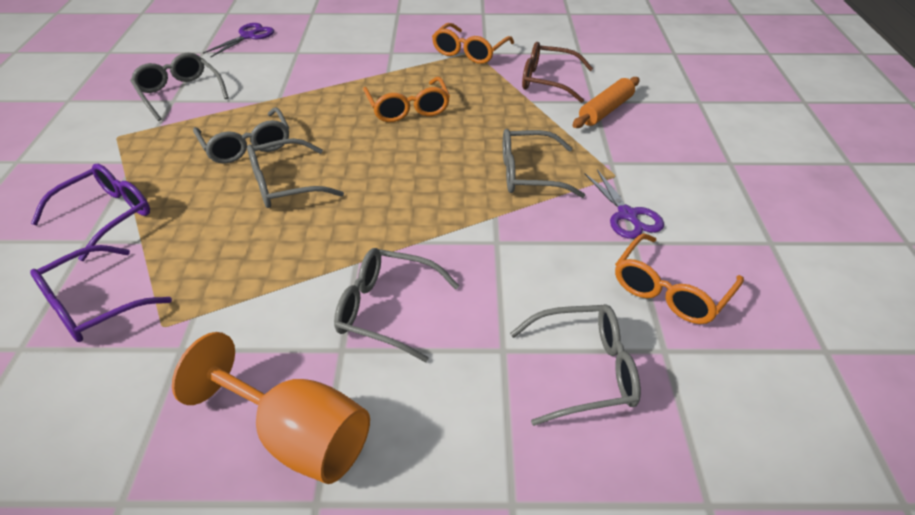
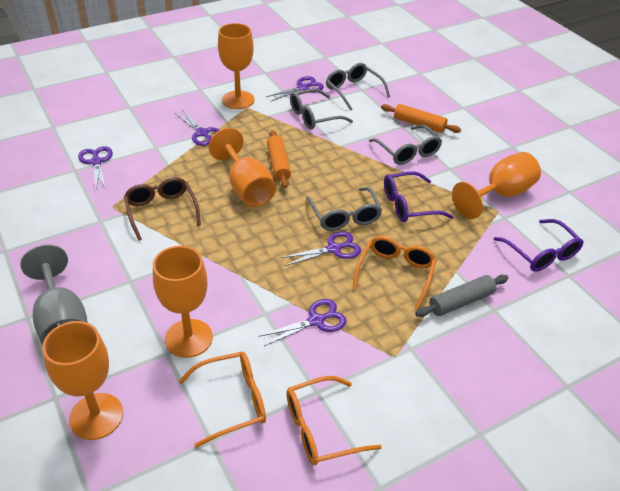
grey glasses: 6 -> 4
grey goblet: 0 -> 1
grey rolling pin: 0 -> 1
orange goblet: 1 -> 5
orange rolling pin: 1 -> 2
purple scissors: 2 -> 5

